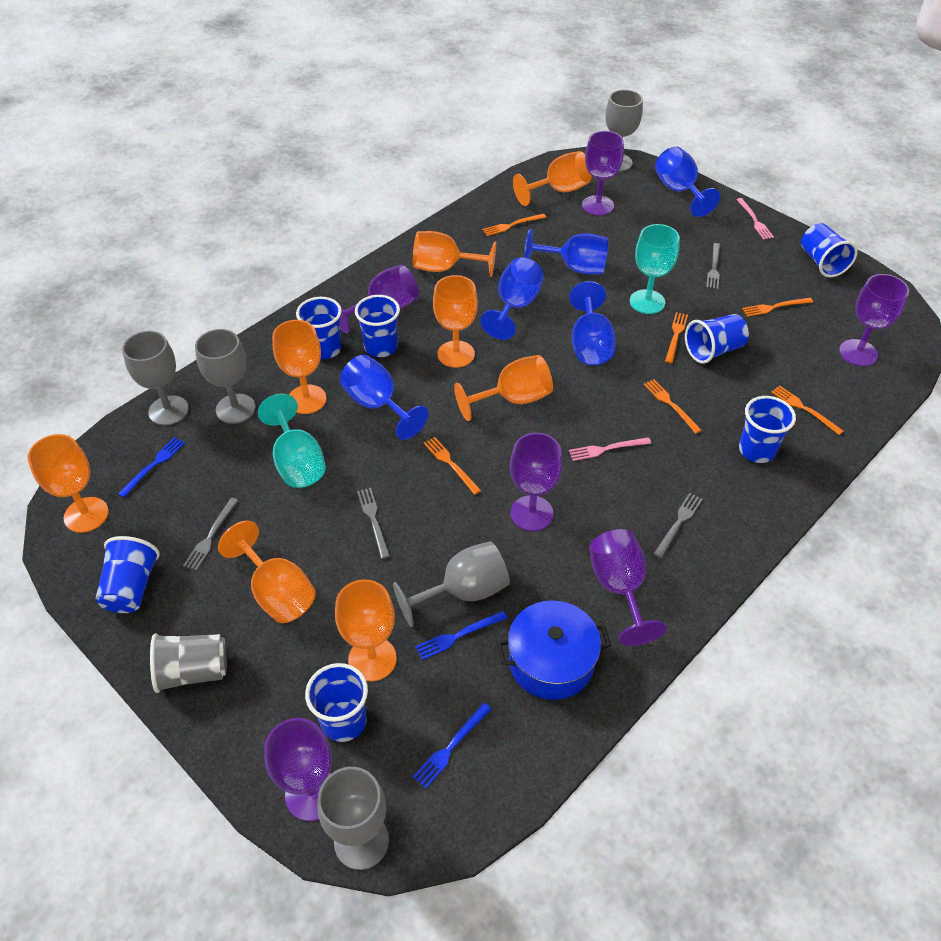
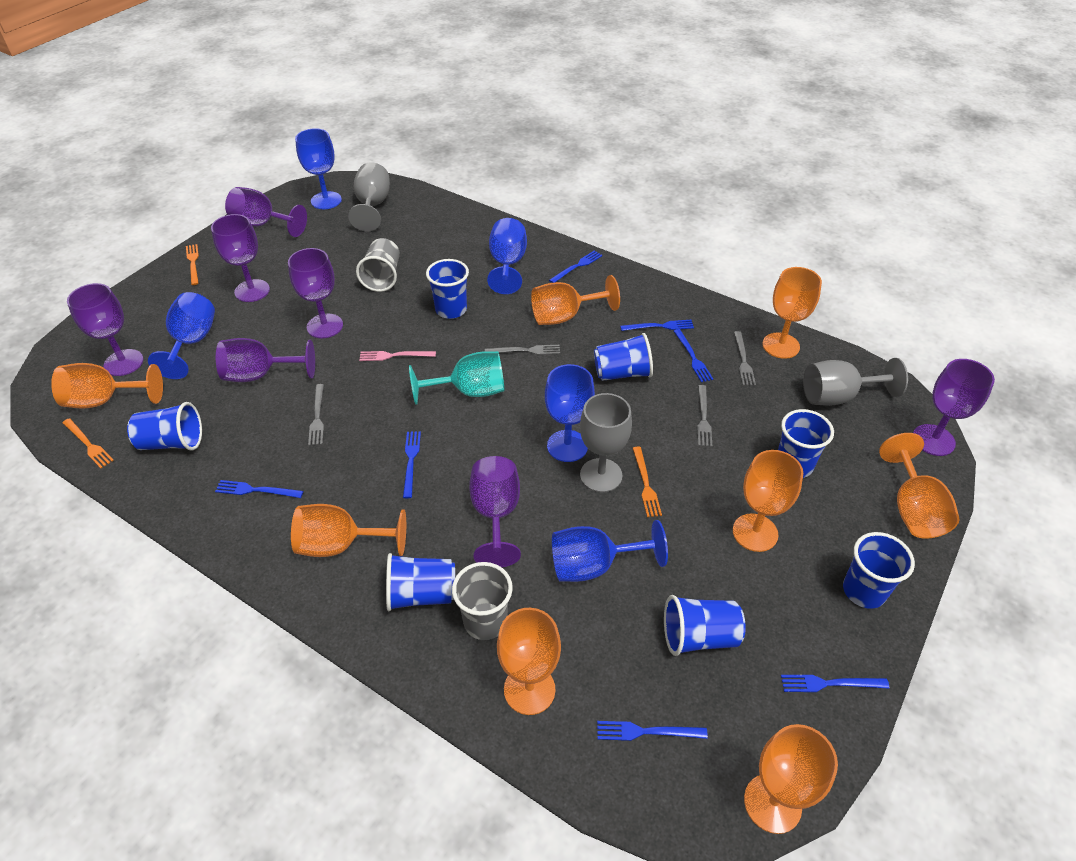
blue fork: 3 -> 7
blue pot: 1 -> 0
grey cup: 1 -> 2
grey goblet: 5 -> 3
orange fork: 6 -> 3
pink fork: 2 -> 1
purple goblet: 6 -> 7
turquoise goblet: 2 -> 1

